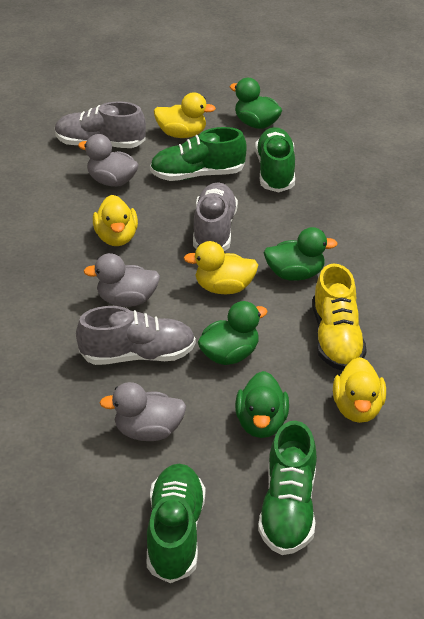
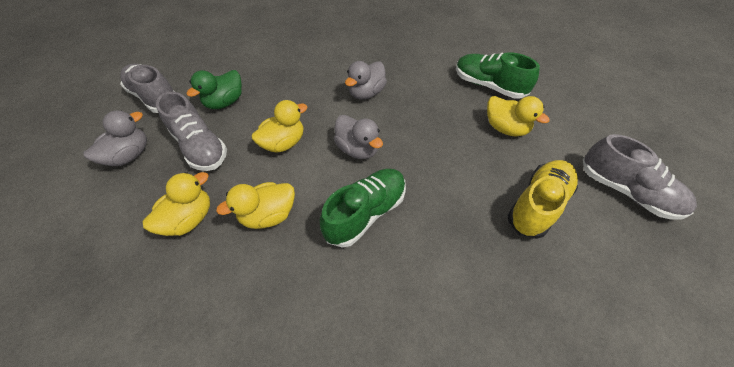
green duck: 4 -> 1
green shoe: 4 -> 2

